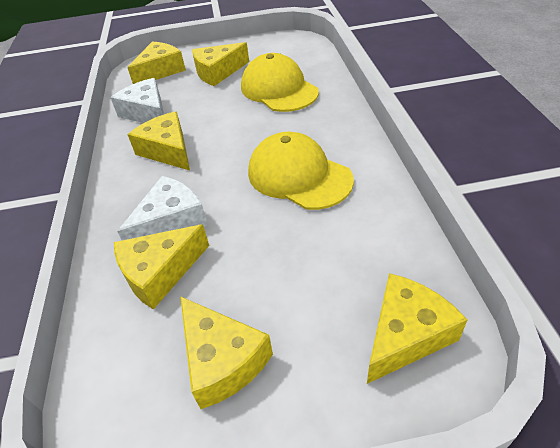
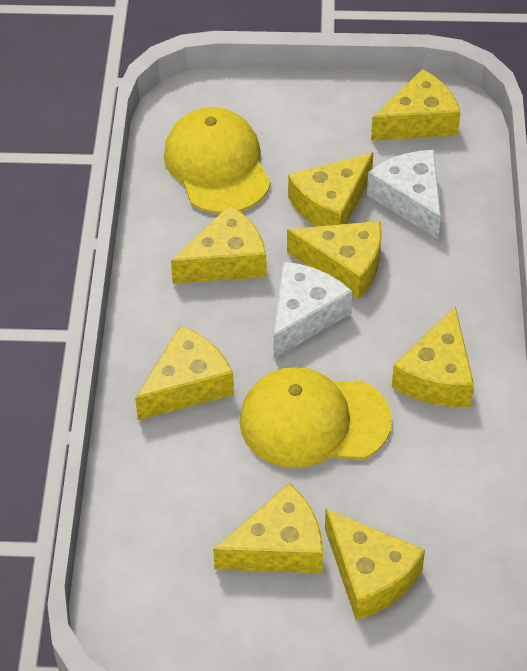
yellow cheese: 6 -> 8

